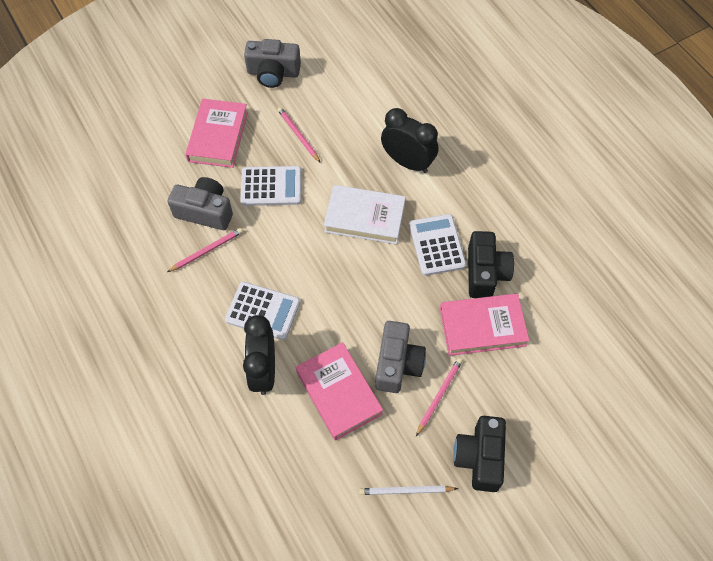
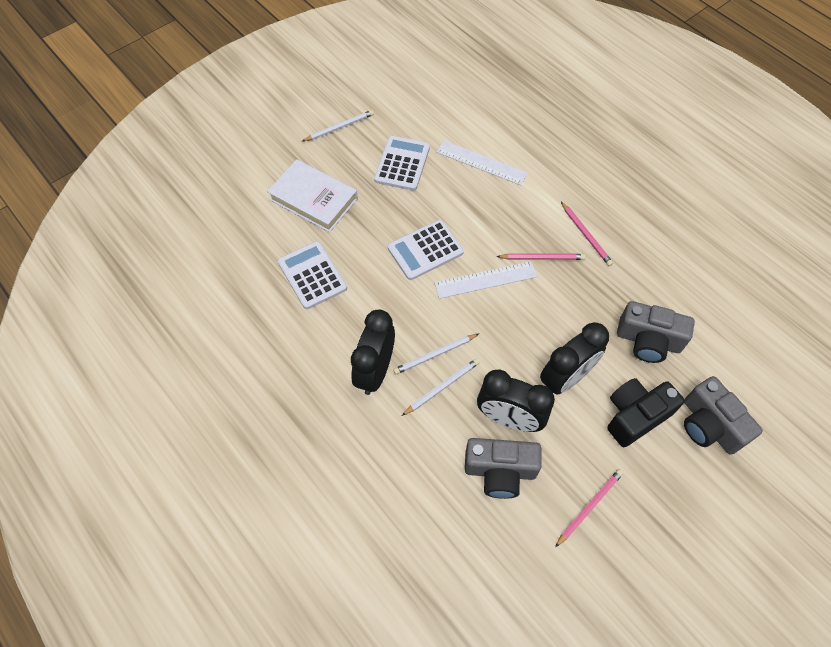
black camera: 2 -> 1
black clock: 2 -> 3
pink book: 3 -> 0
white pencil: 1 -> 3
white ruler: 0 -> 2

